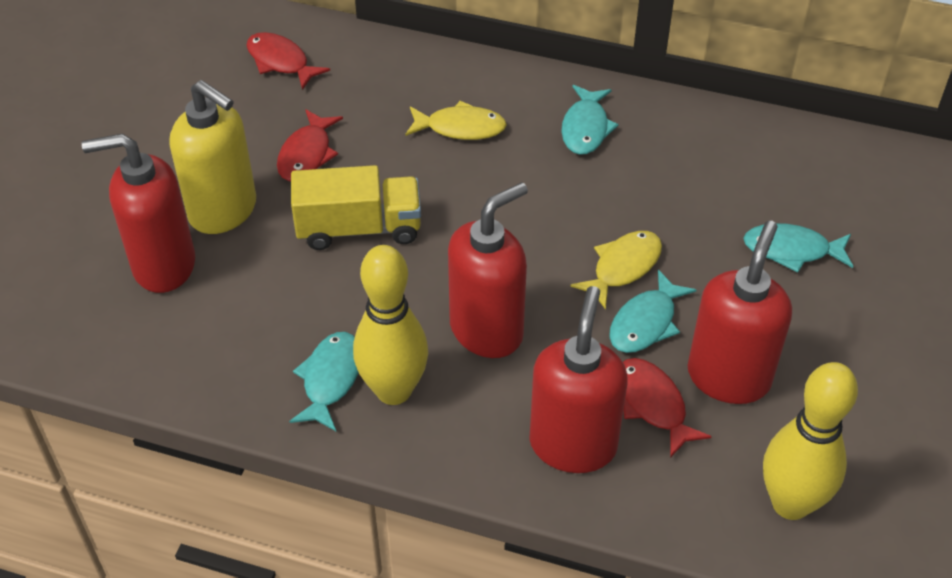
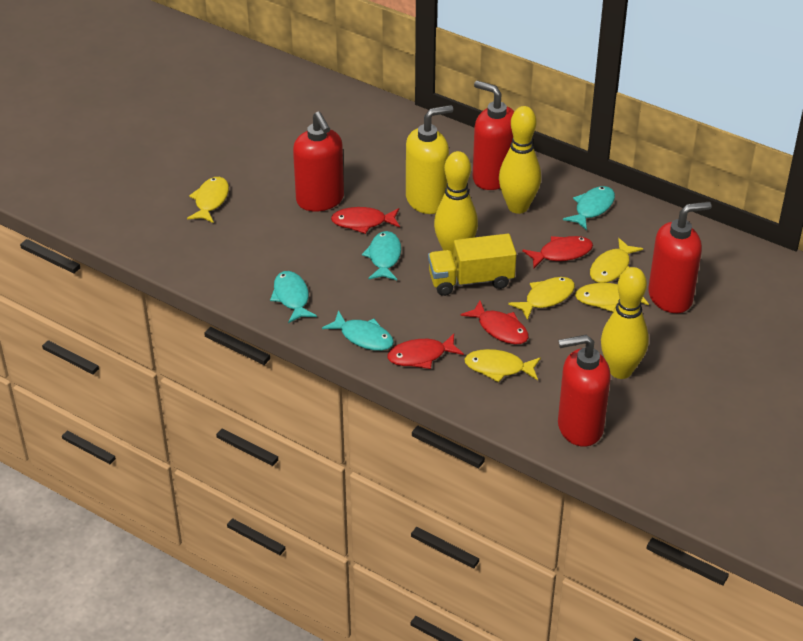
red fish: 3 -> 4
yellow bowling pin: 2 -> 3
yellow fish: 2 -> 5

